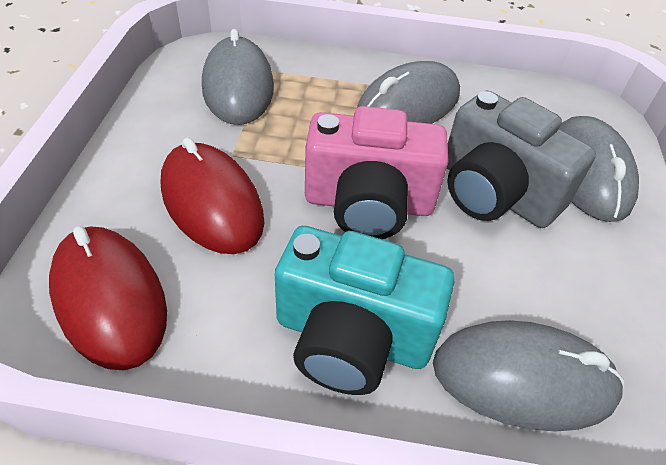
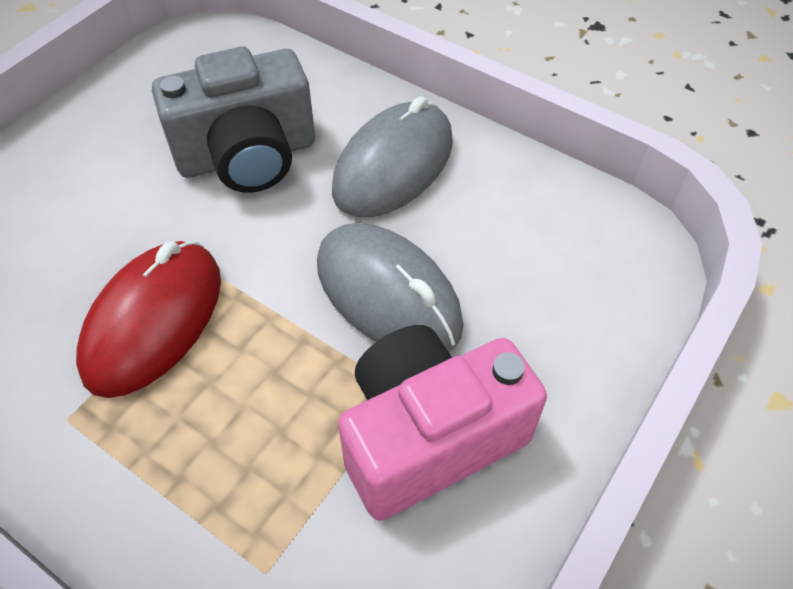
grey mouse: 4 -> 2
red mouse: 2 -> 1
turquoise camera: 1 -> 0

